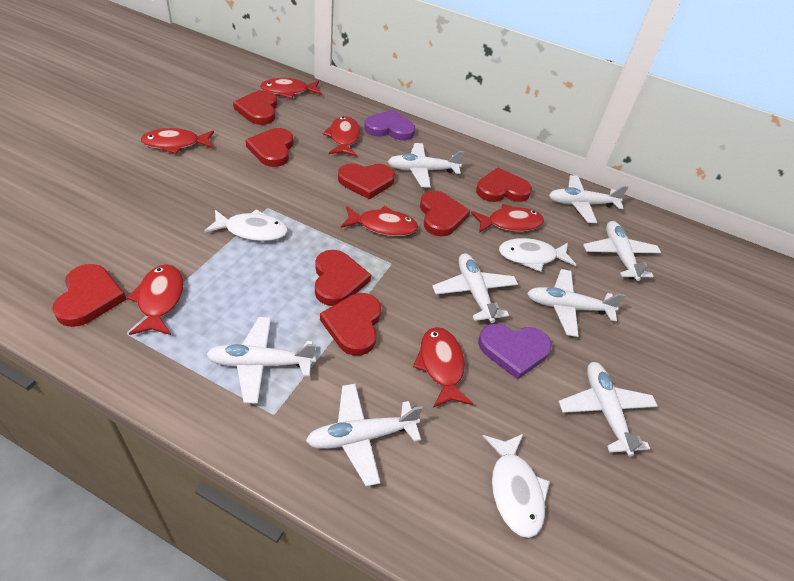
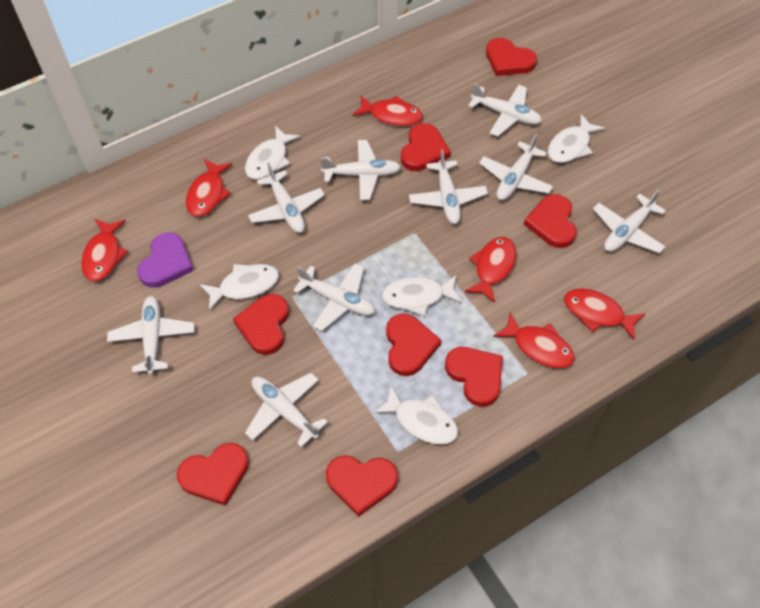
purple heart: 2 -> 1
red fish: 7 -> 6
white fish: 3 -> 5
white plane: 8 -> 9

